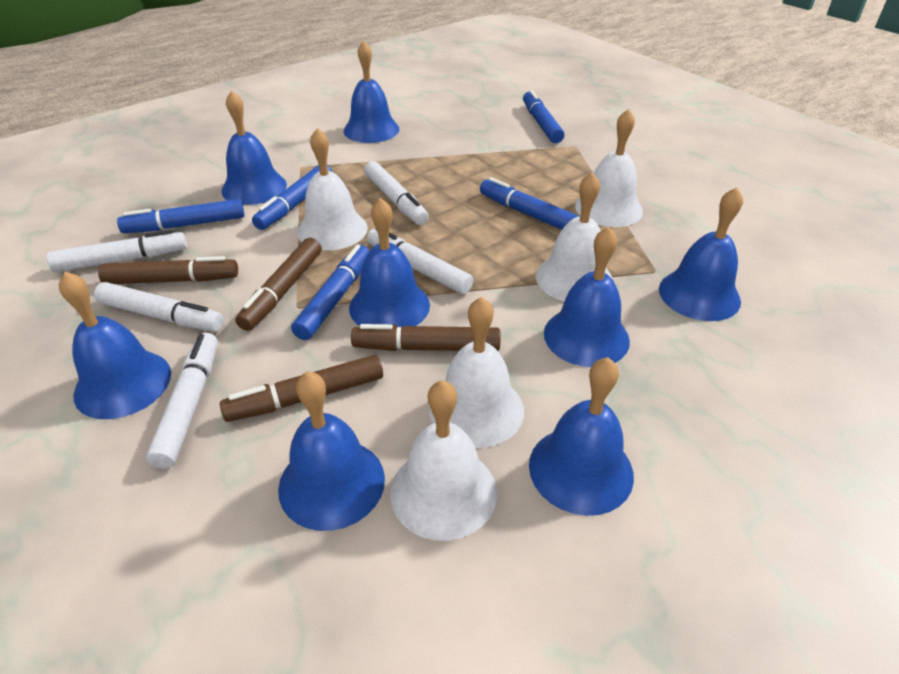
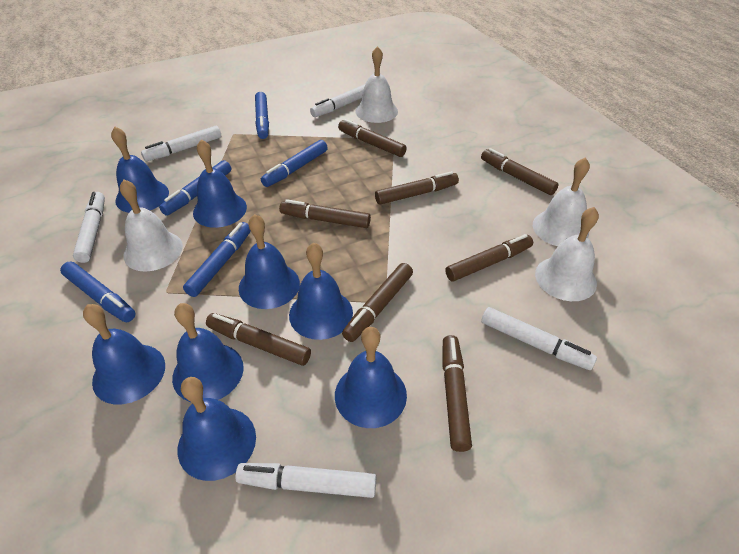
brown marker: 4 -> 8
white bell: 5 -> 4

